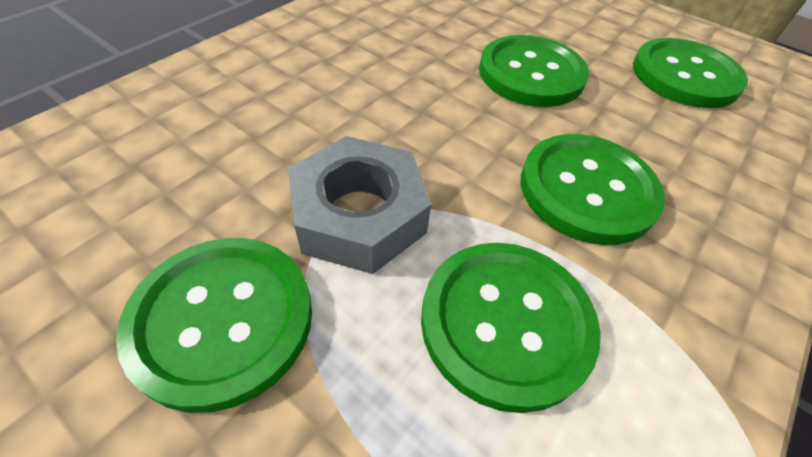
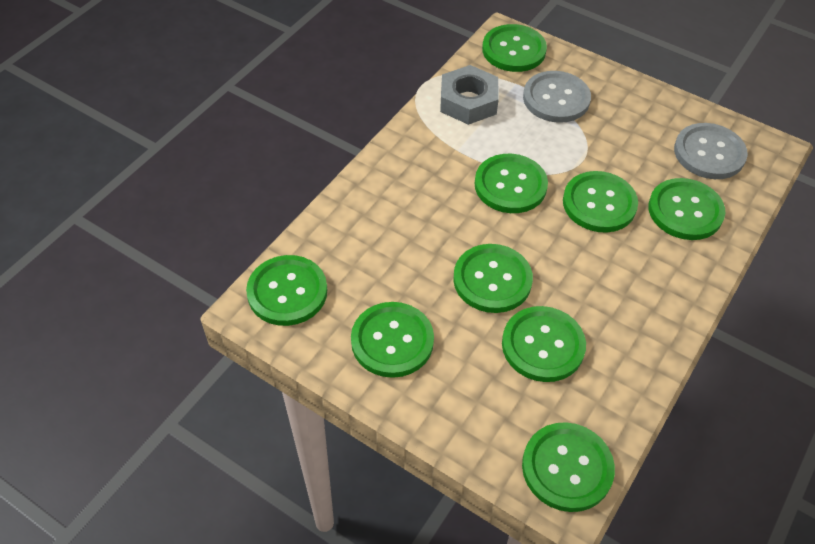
green button: 5 -> 9
grey button: 0 -> 2

